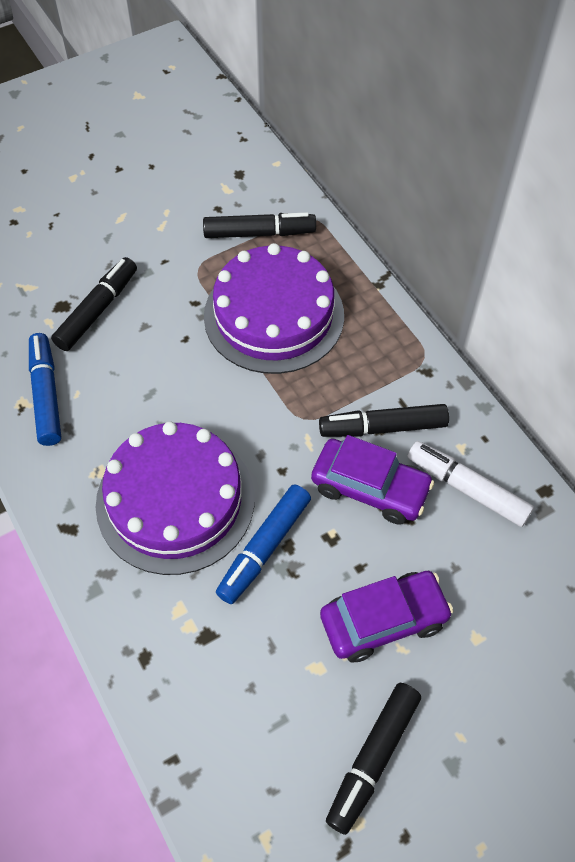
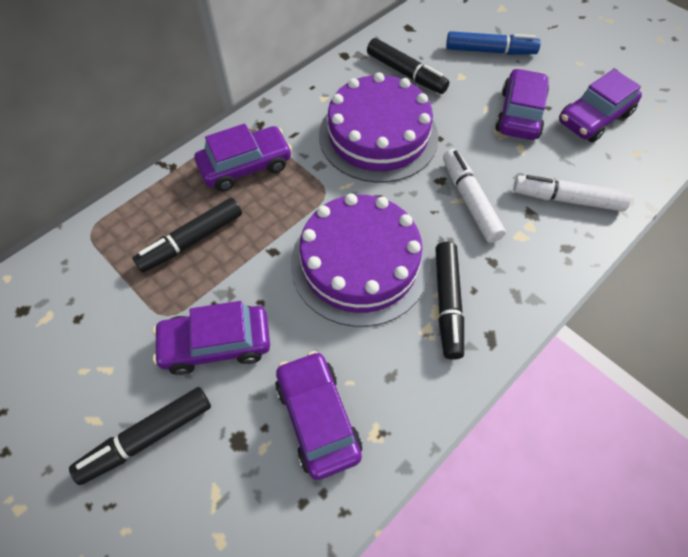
blue marker: 2 -> 1
purple car: 2 -> 5
white marker: 1 -> 2

